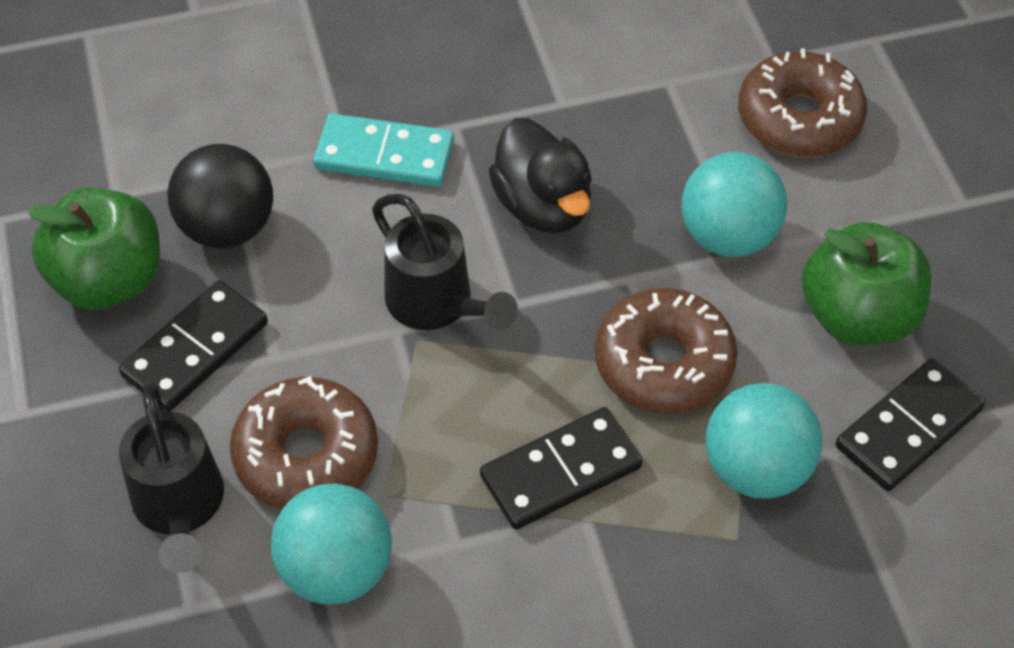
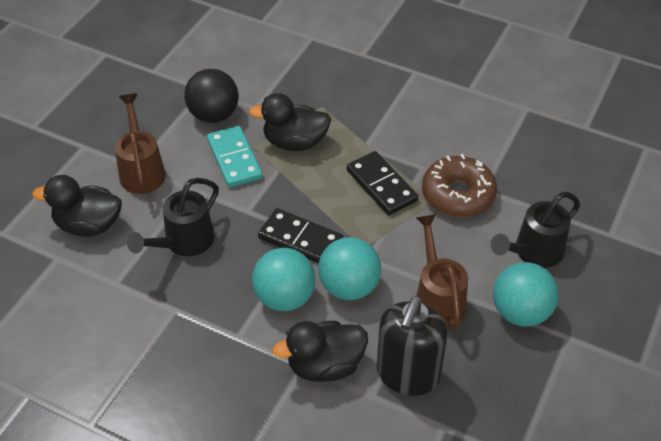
black domino: 3 -> 2
black duck: 1 -> 3
black soap dispenser: 0 -> 1
brown donut: 3 -> 1
brown watering can: 0 -> 2
green apple: 2 -> 0

